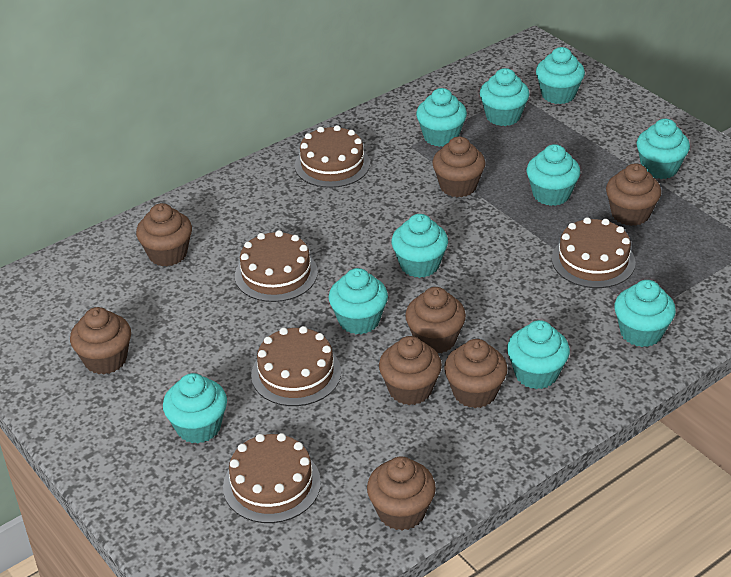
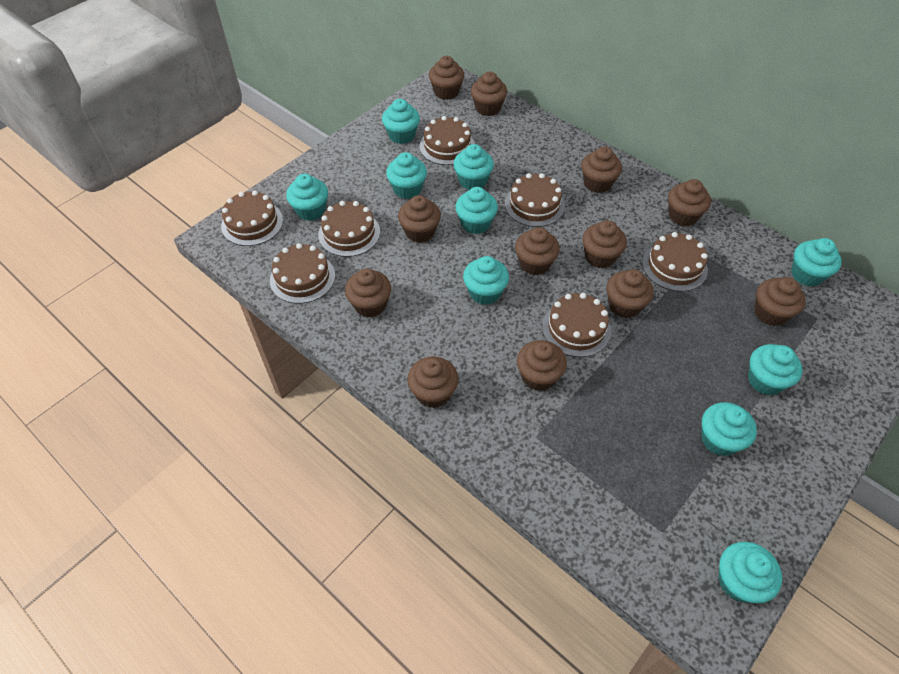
brown cake: 5 -> 7
brown cupcake: 8 -> 12

